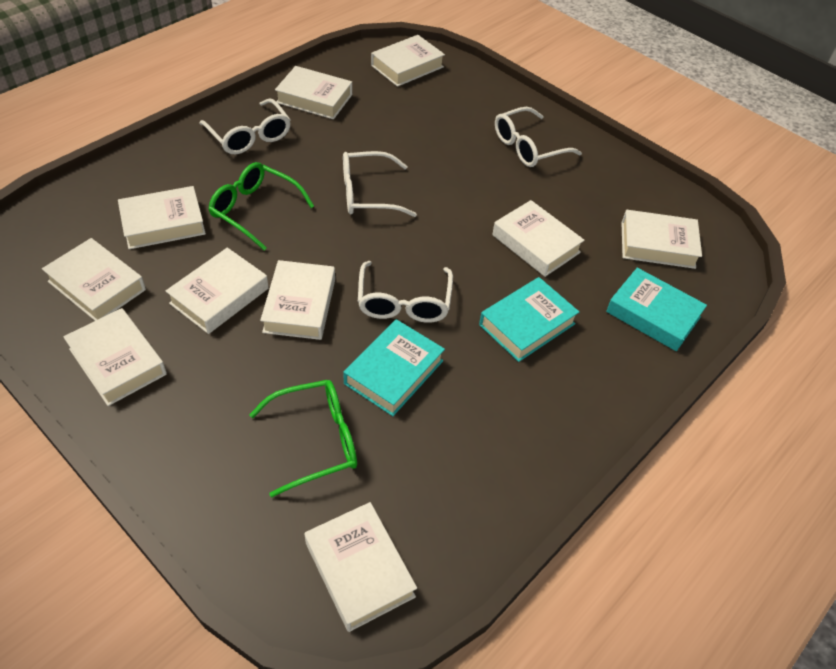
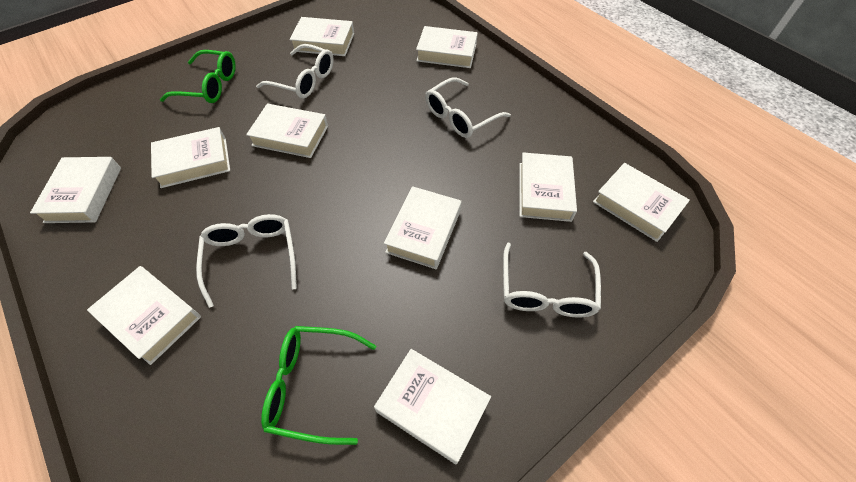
turquoise book: 3 -> 0

